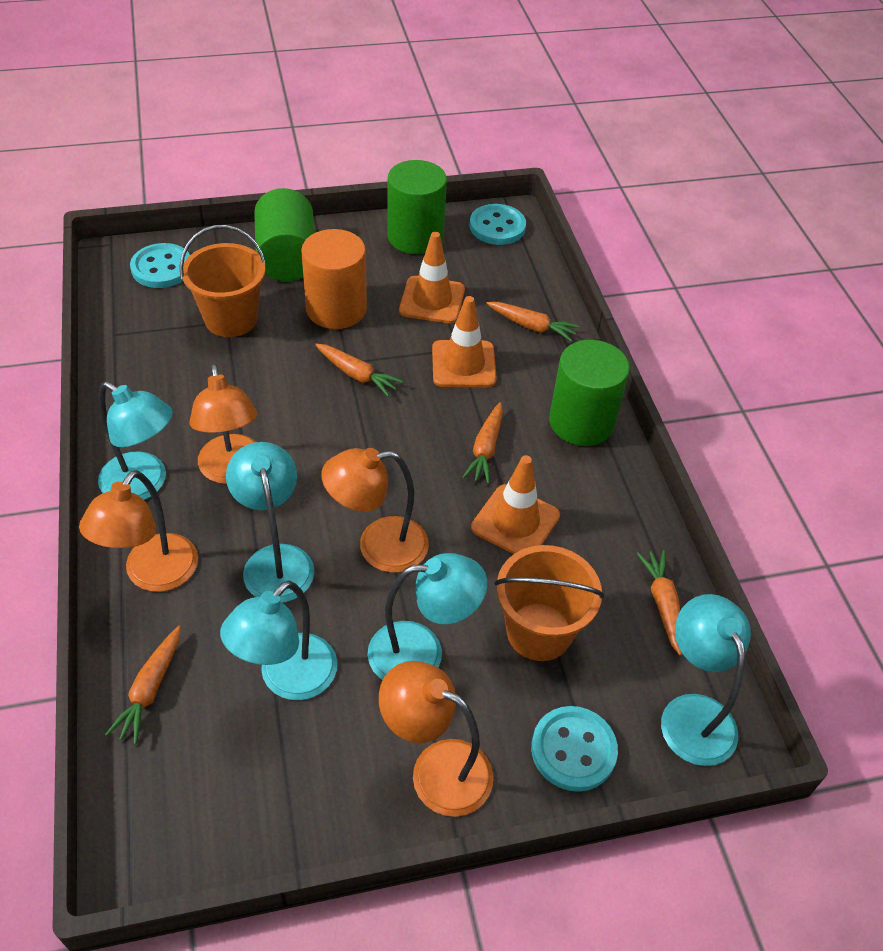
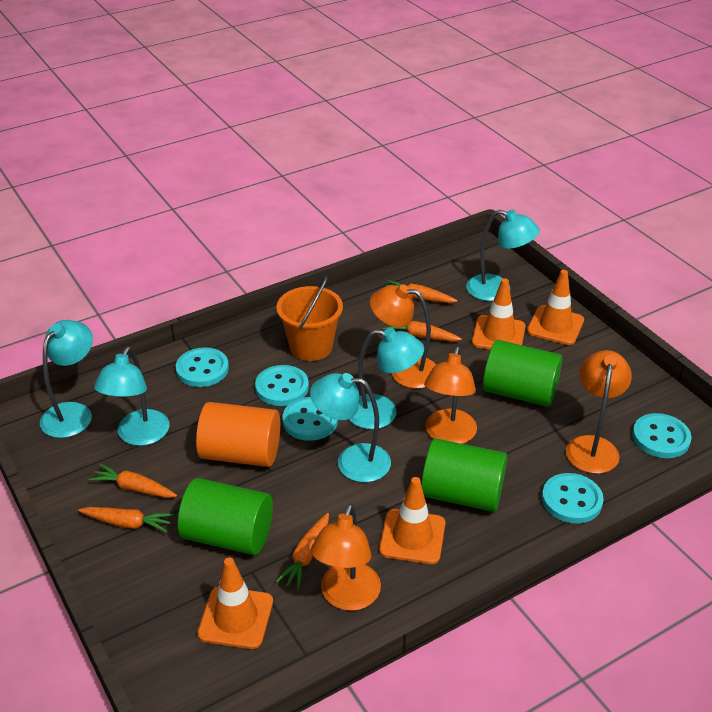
orange bucket: 2 -> 1
orange traffic cone: 3 -> 4
turquoise button: 3 -> 5

